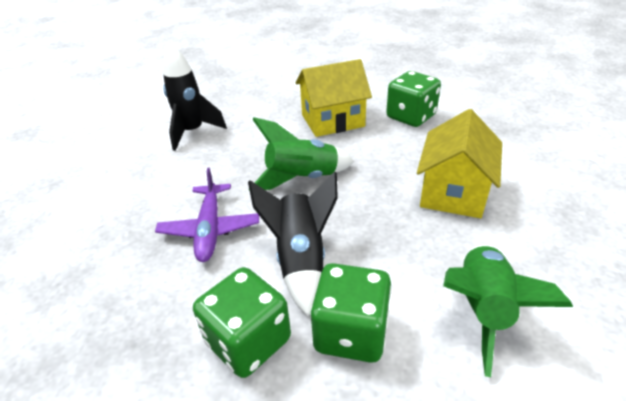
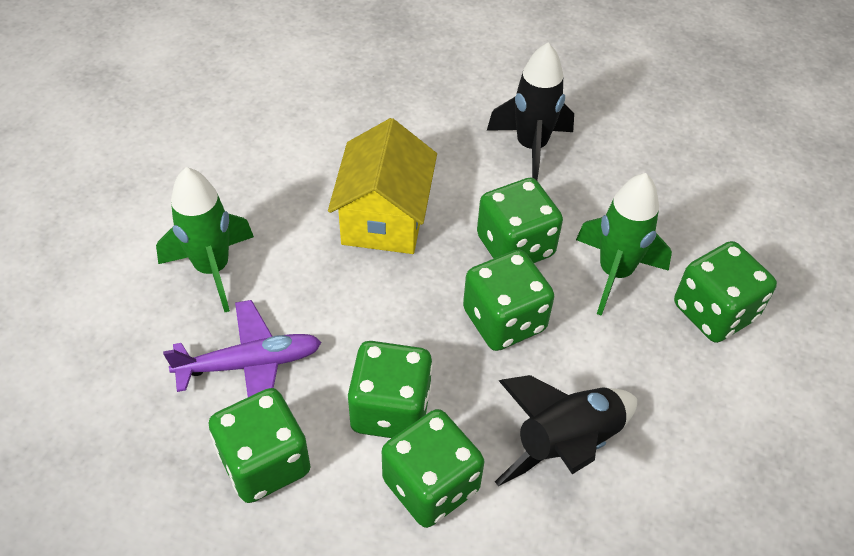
green dice: 3 -> 6
yellow house: 2 -> 1

